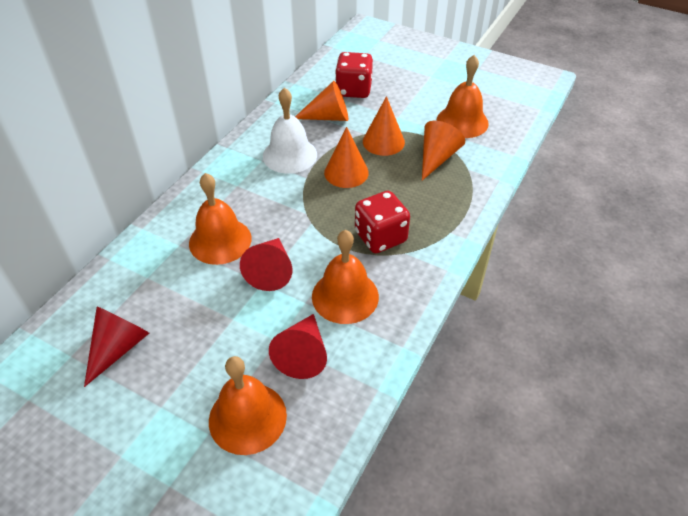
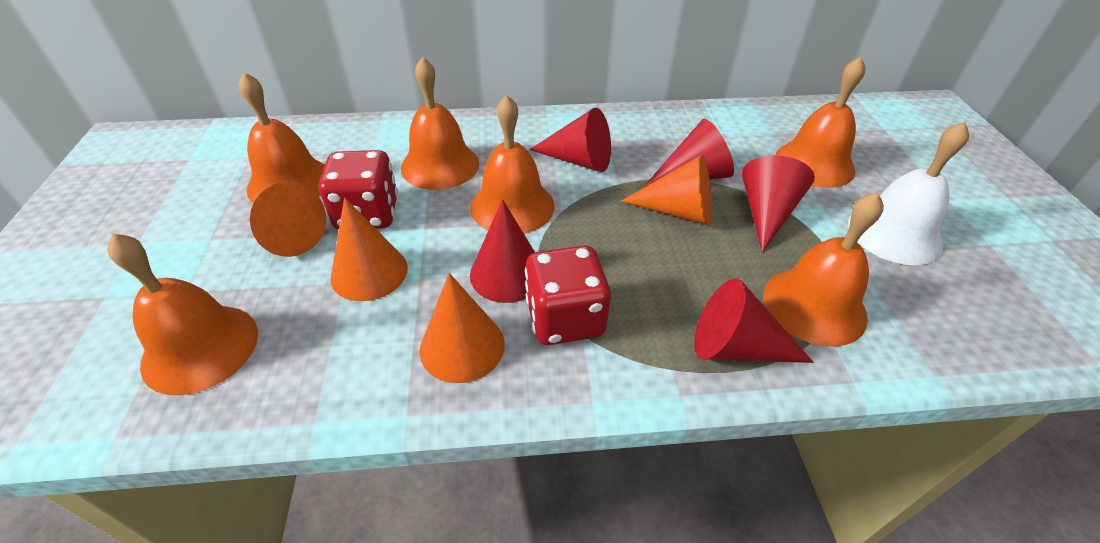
orange bell: 4 -> 6
red cone: 3 -> 5

